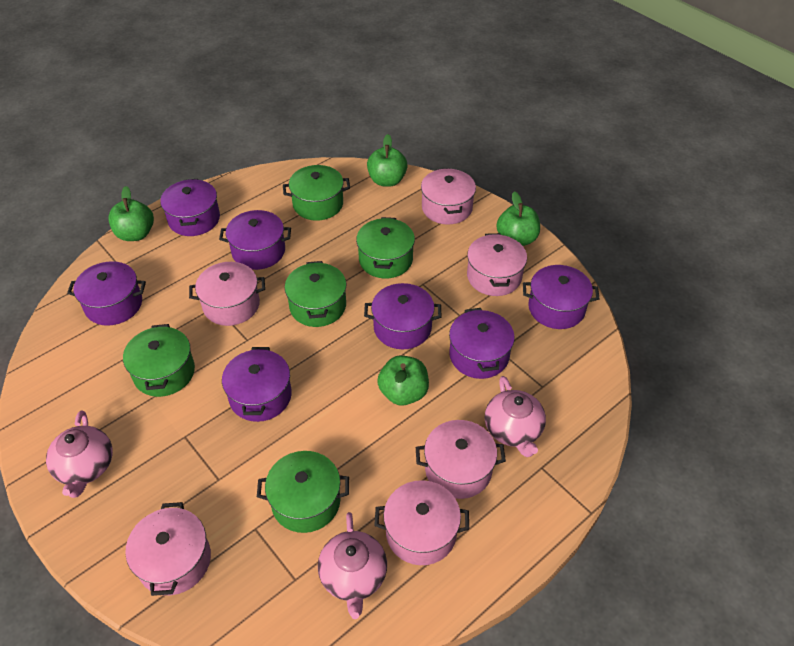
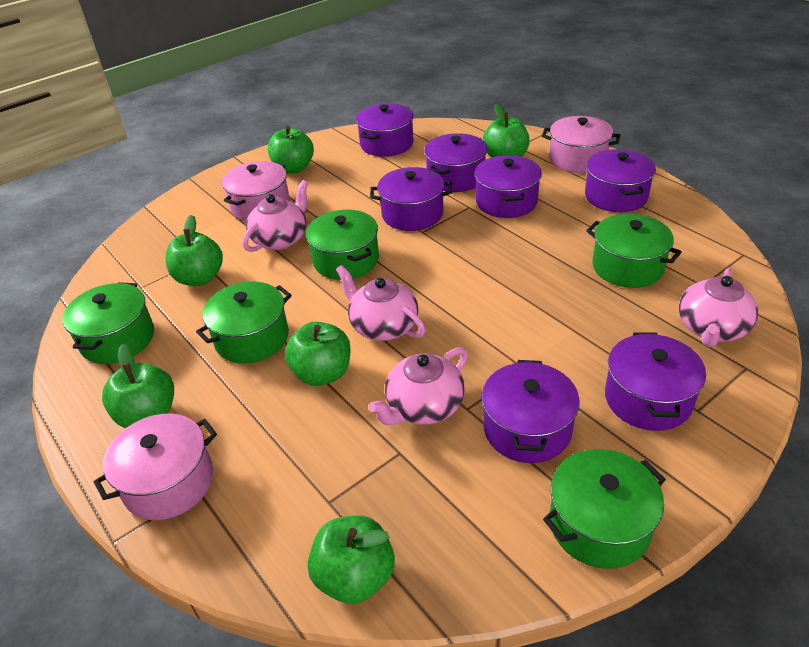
green apple: 4 -> 6
pink pot: 6 -> 3
pink teapot: 3 -> 4

